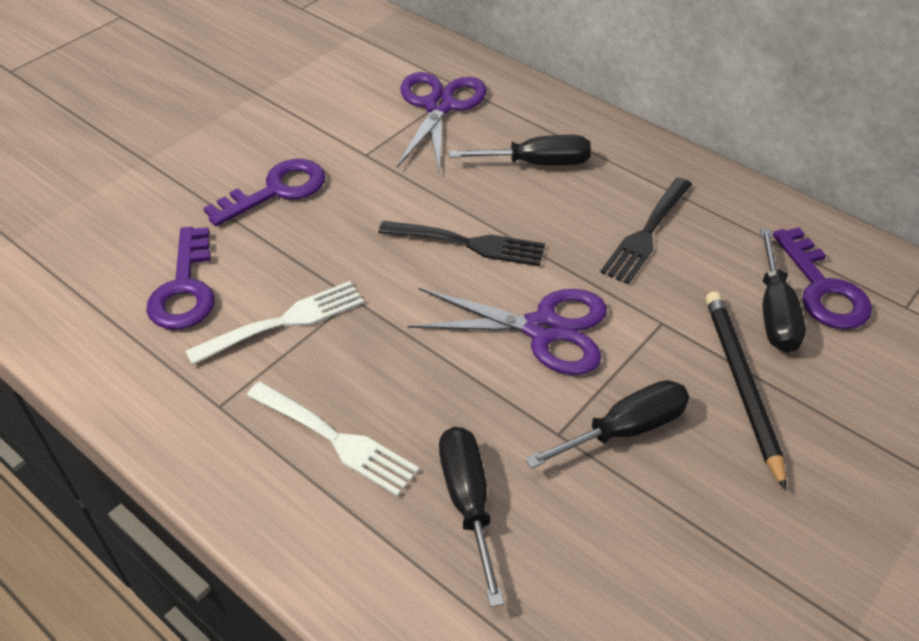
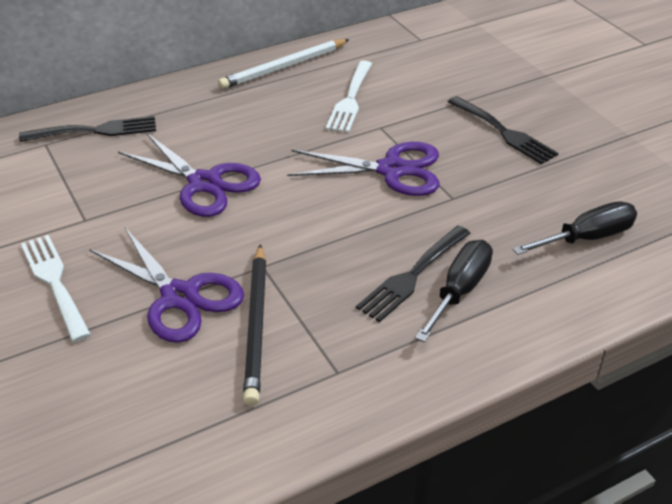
black fork: 2 -> 3
black screwdriver: 4 -> 2
purple key: 3 -> 0
purple scissors: 2 -> 3
white pencil: 0 -> 1

